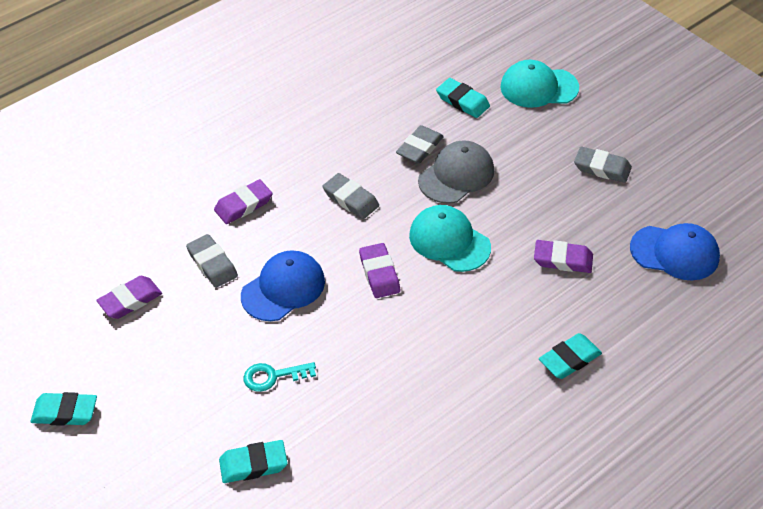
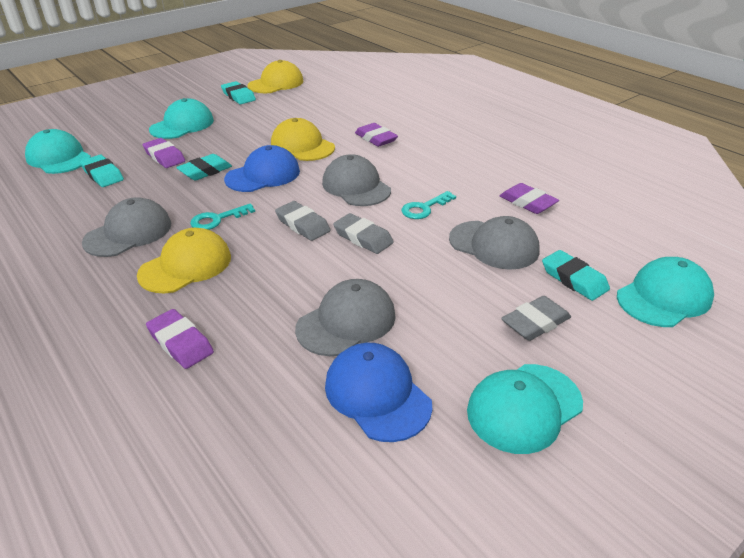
grey cap: 1 -> 4
grey eraser: 4 -> 3
turquoise cap: 2 -> 4
turquoise key: 1 -> 2
yellow cap: 0 -> 3

